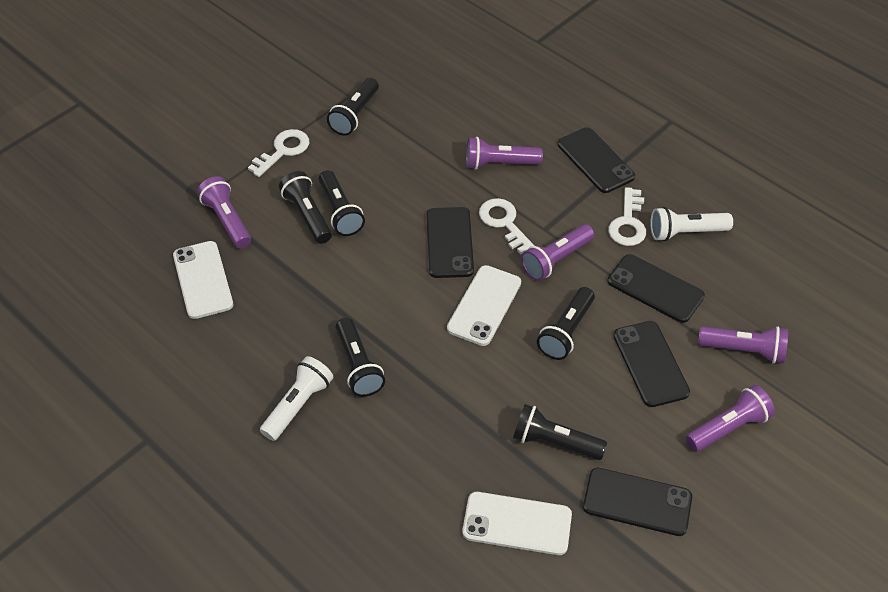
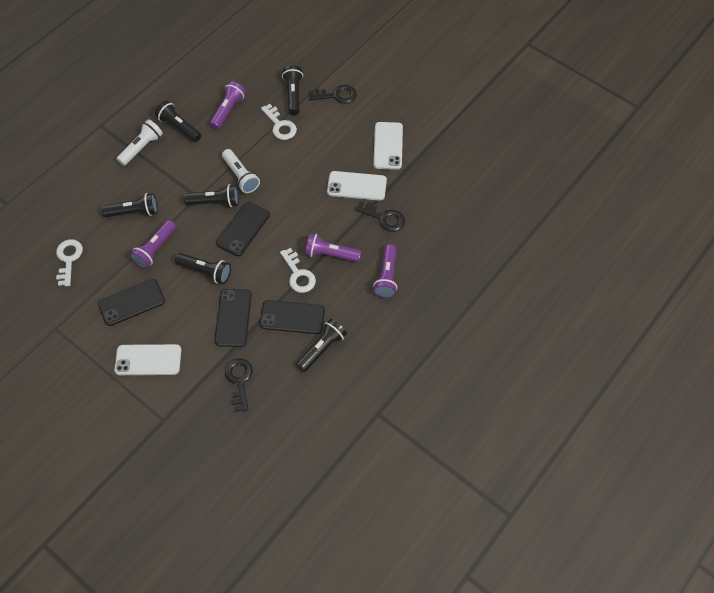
black key: 0 -> 3
black phone: 5 -> 4
purple flashlight: 5 -> 4

